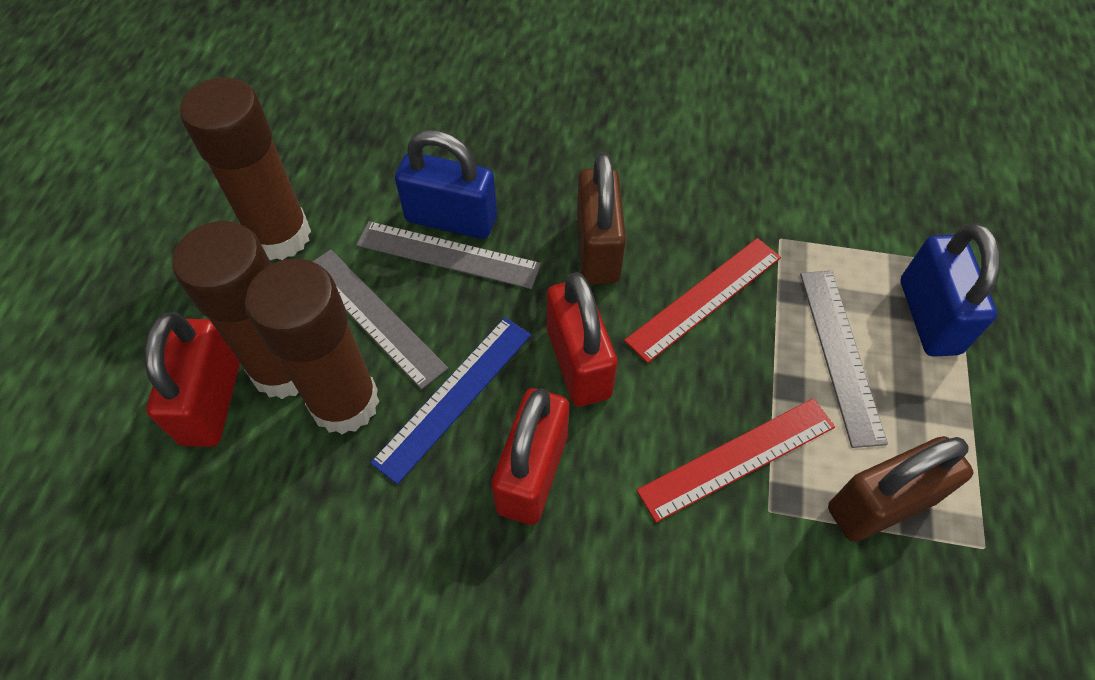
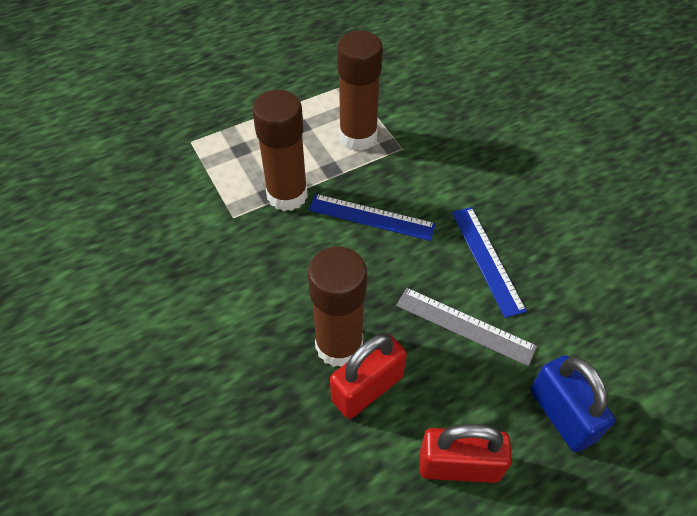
blue padlock: 2 -> 1
blue ruler: 1 -> 2
brown padlock: 2 -> 0
grey ruler: 3 -> 1
red padlock: 3 -> 2
red ruler: 2 -> 0

